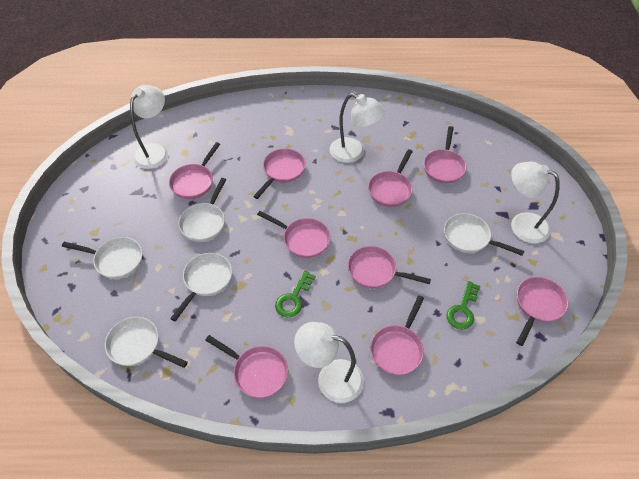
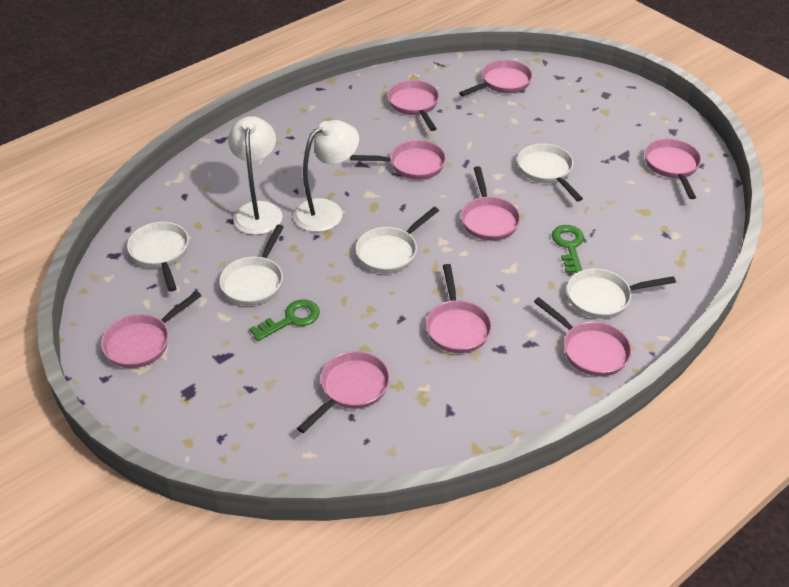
white lamp: 4 -> 2

